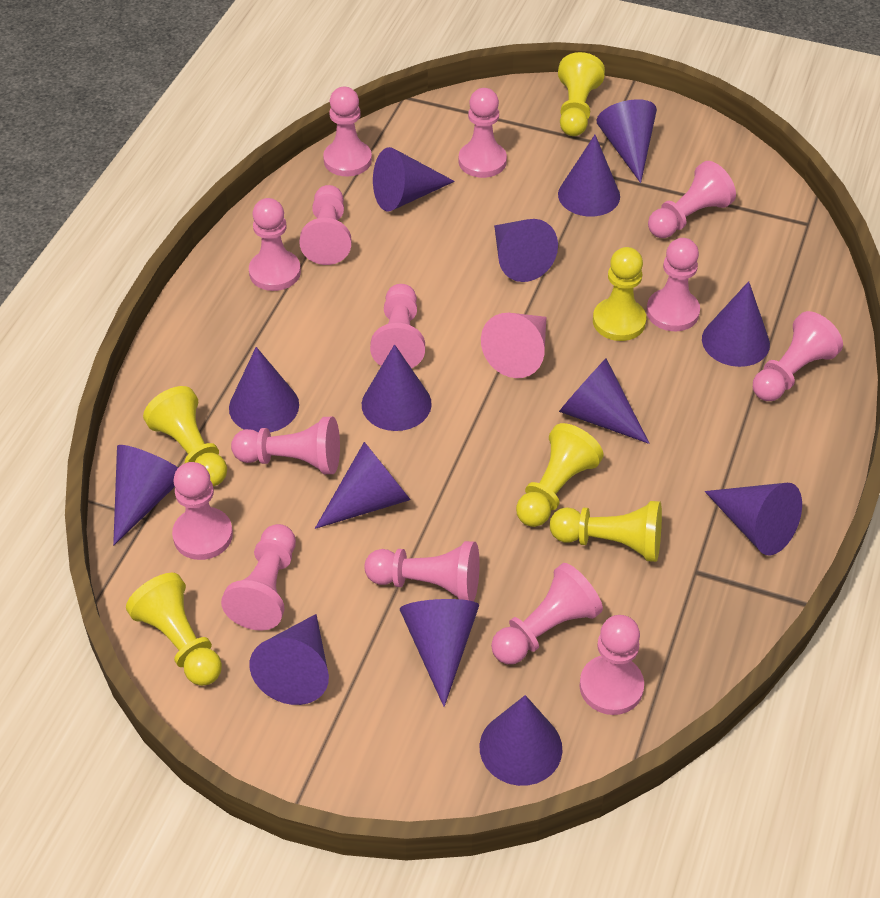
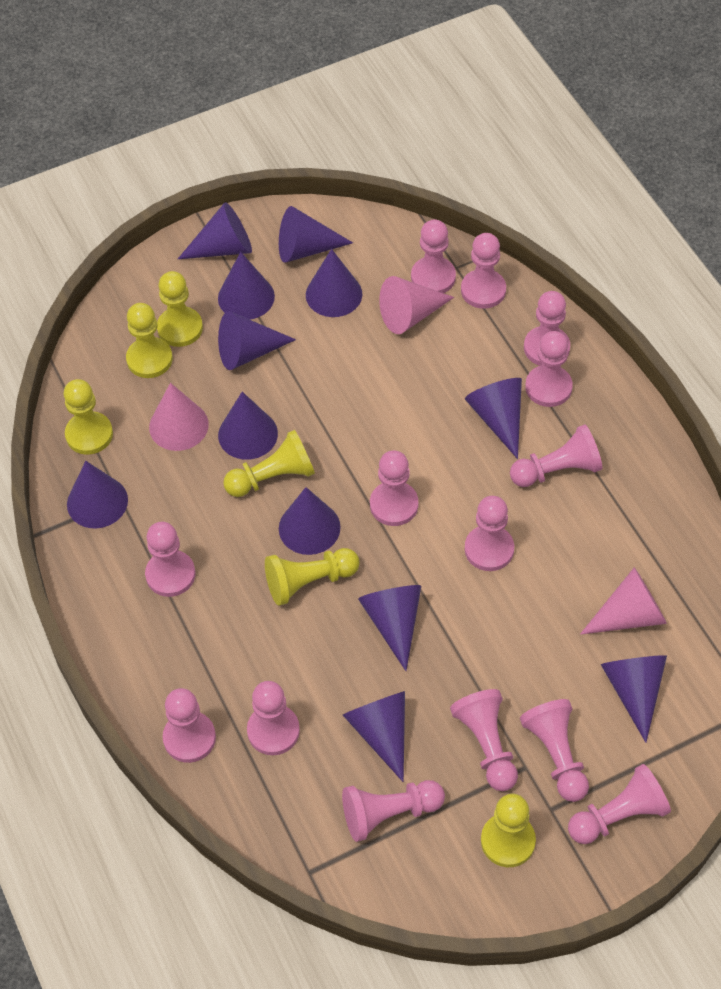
pink cone: 1 -> 3
purple cone: 14 -> 12

